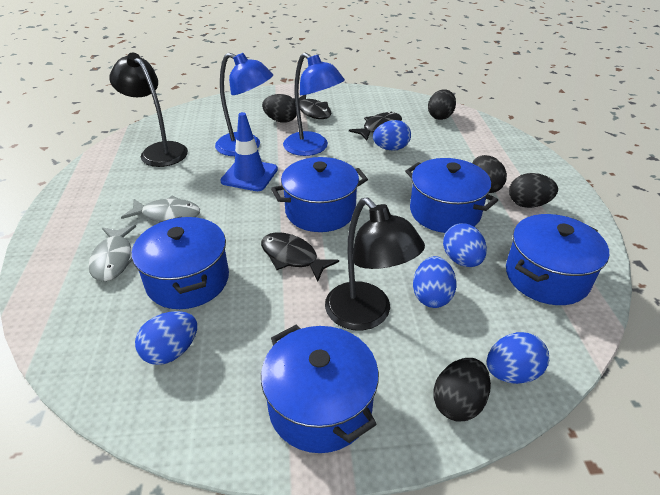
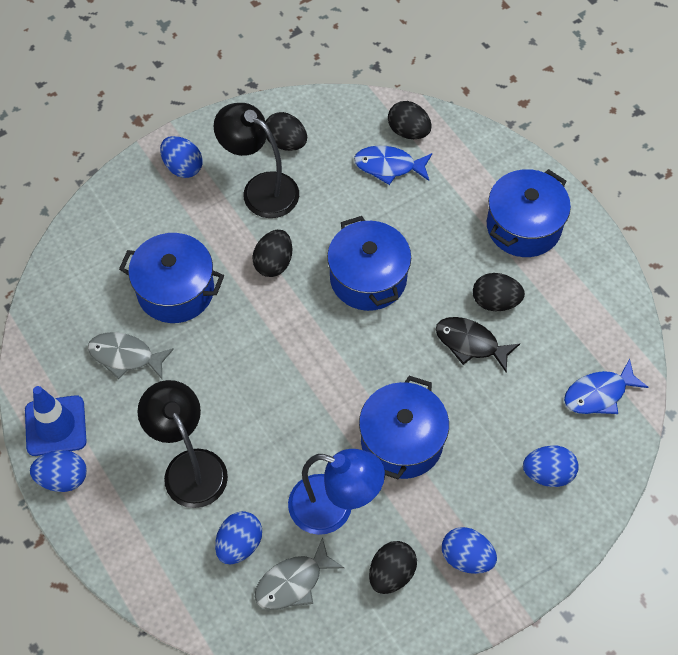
black fish: 3 -> 1
blue fish: 0 -> 2
blue lamp: 2 -> 1
blue pot: 5 -> 4

